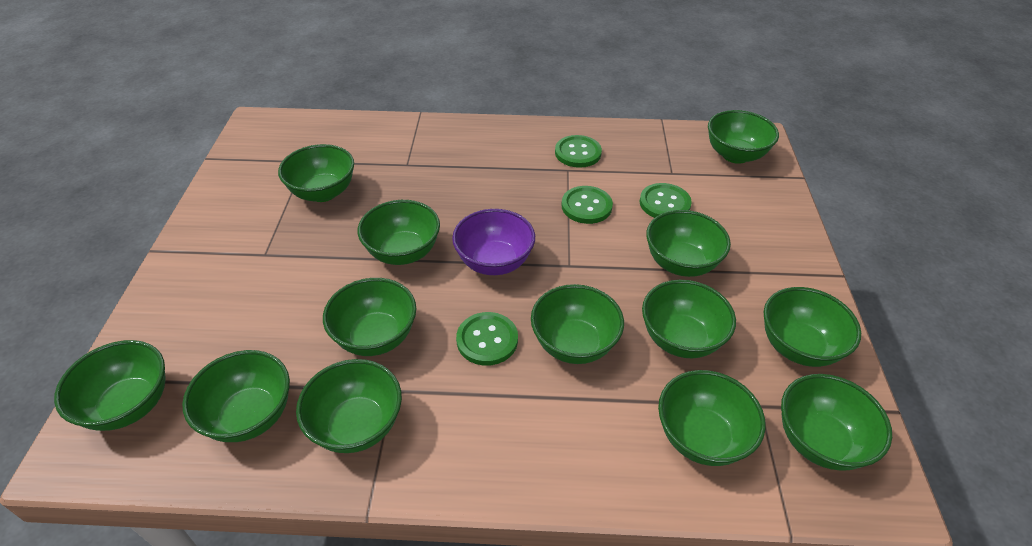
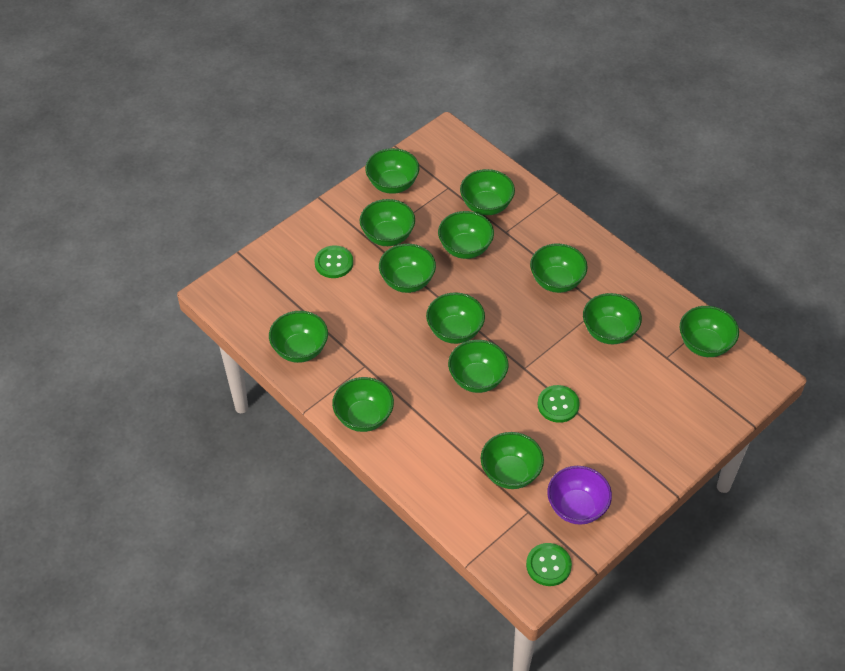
green button: 4 -> 3

